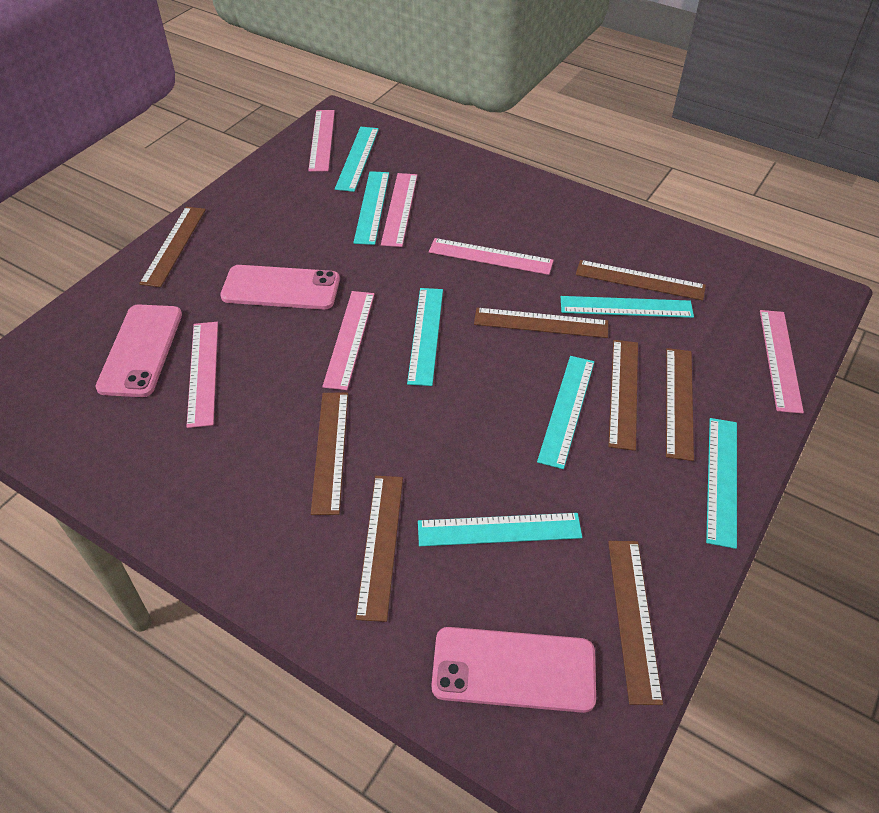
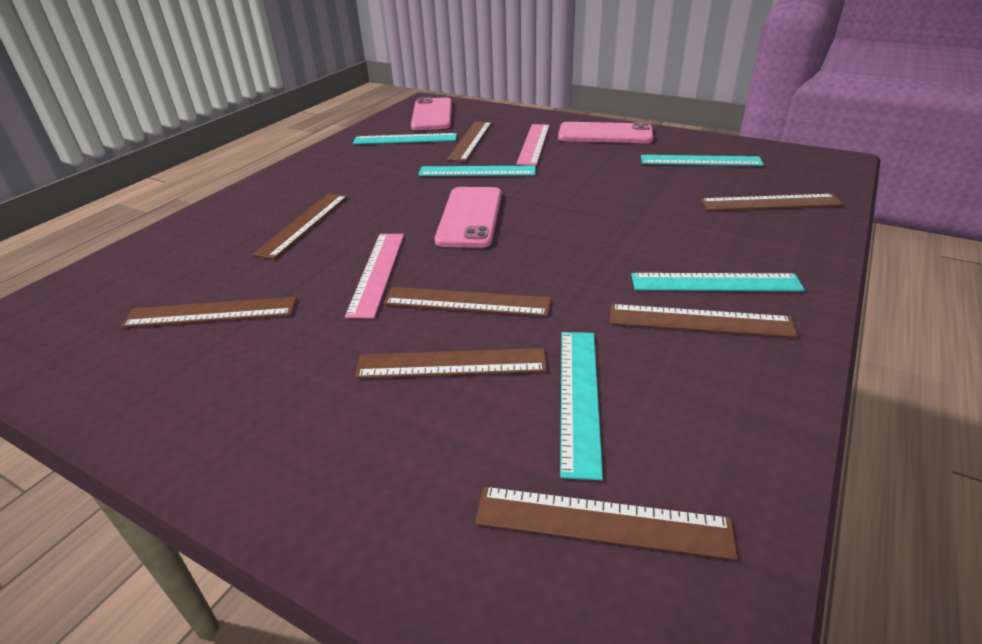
pink ruler: 6 -> 2
turquoise ruler: 7 -> 5

